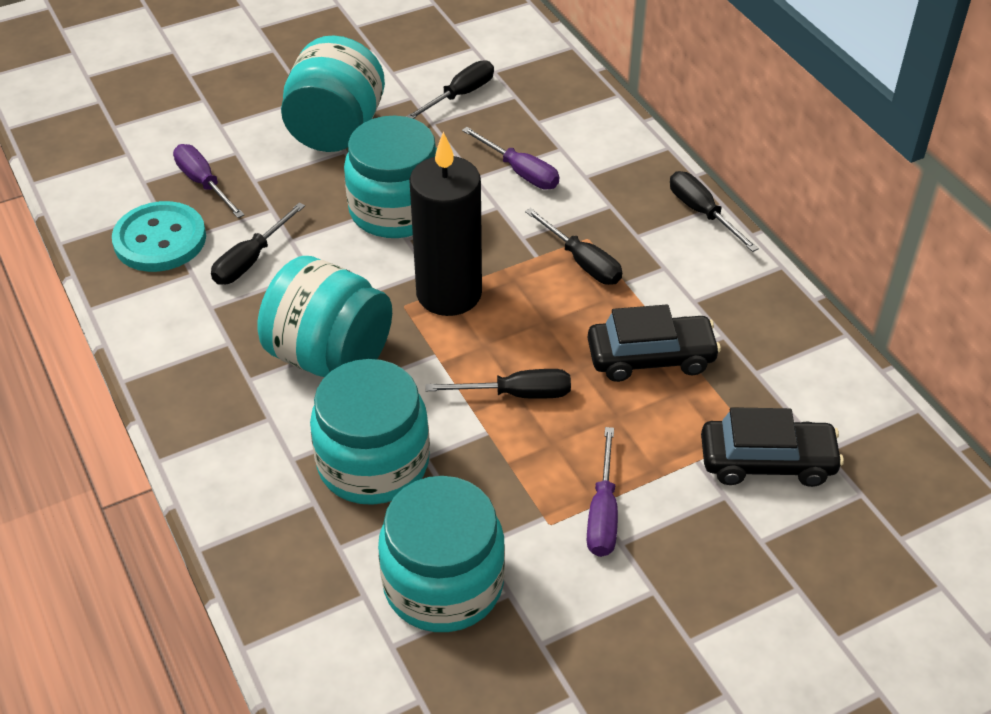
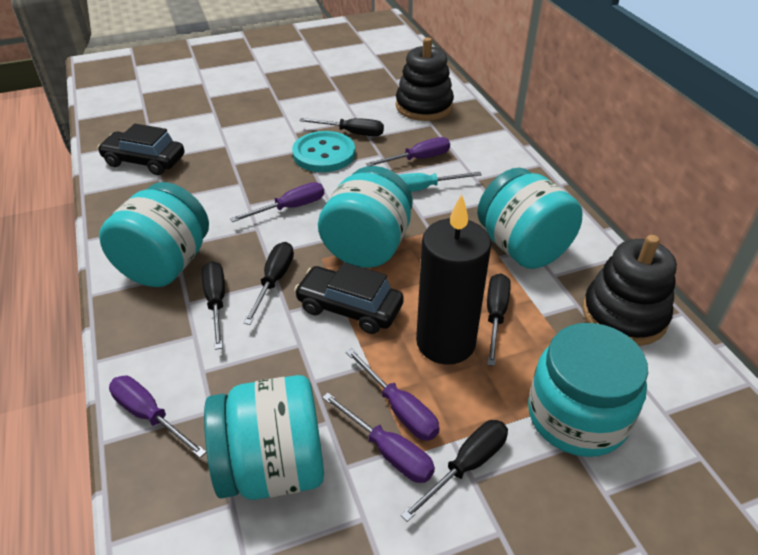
black stacking toy: 0 -> 2
purple screwdriver: 3 -> 5
turquoise screwdriver: 0 -> 1

